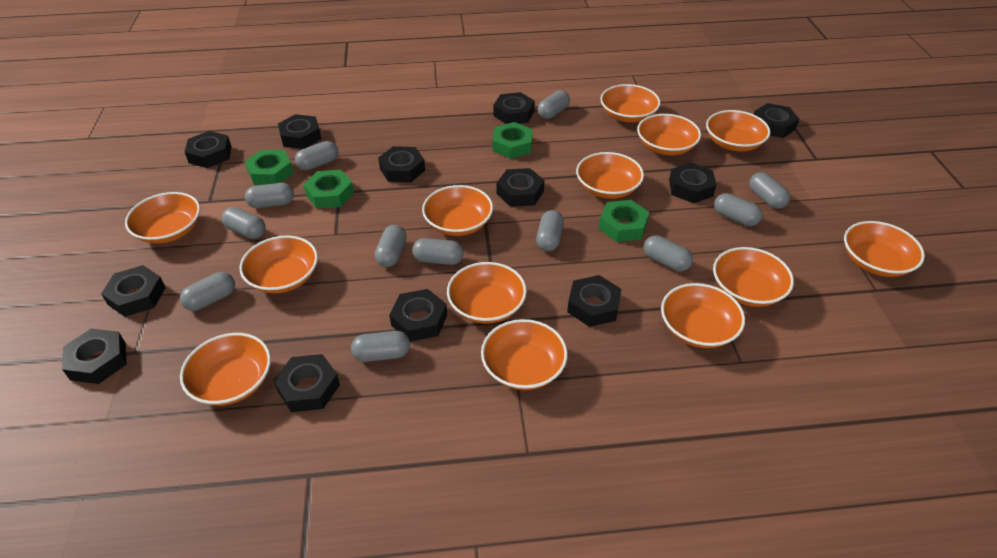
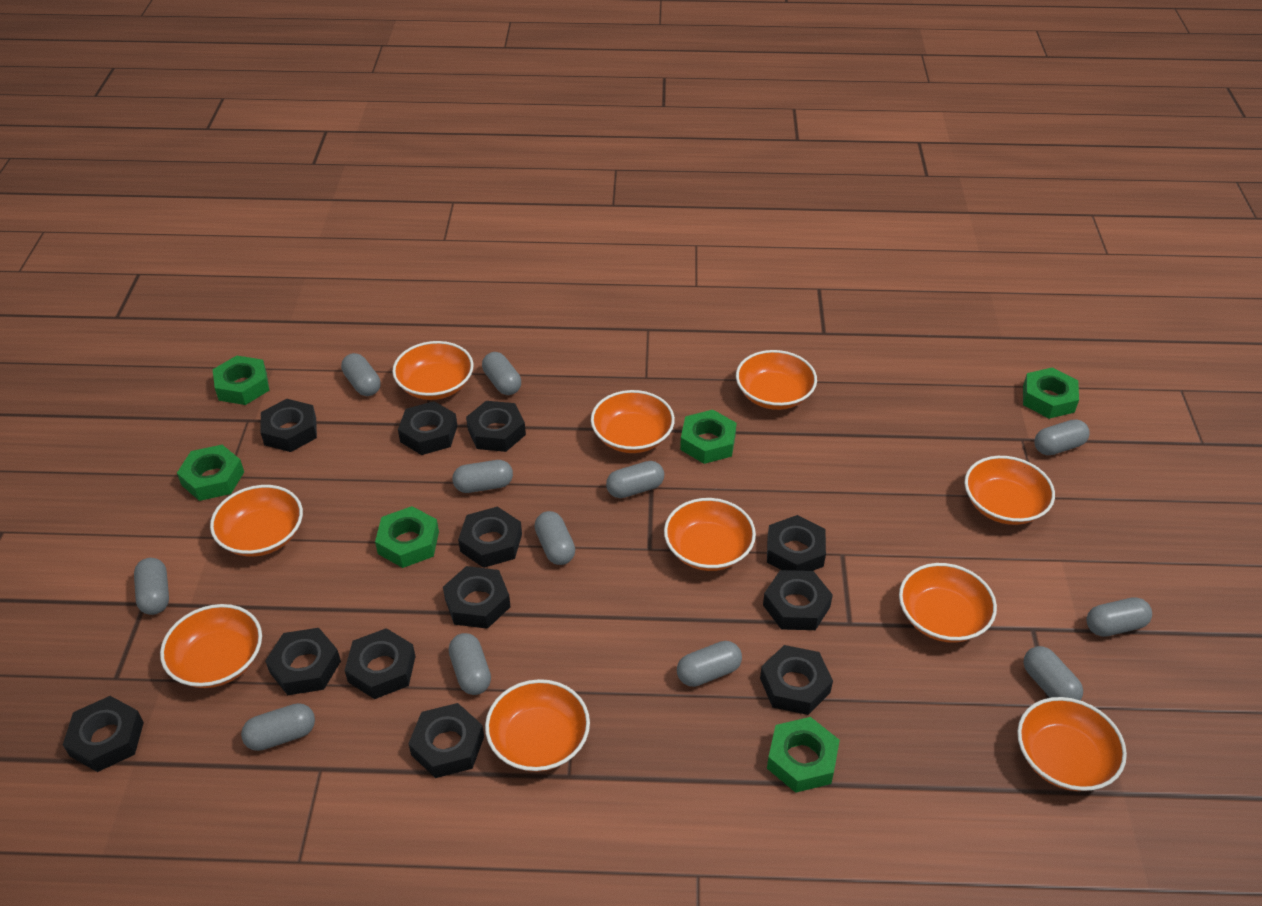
green nut: 4 -> 6
orange bowl: 13 -> 10

